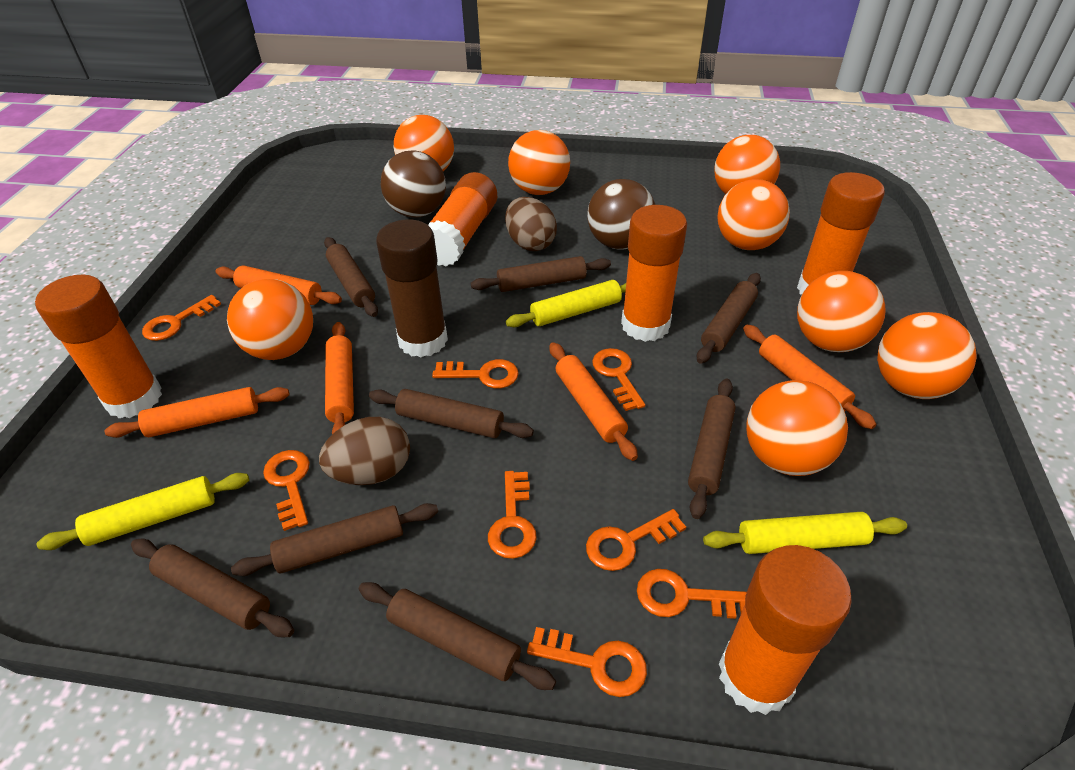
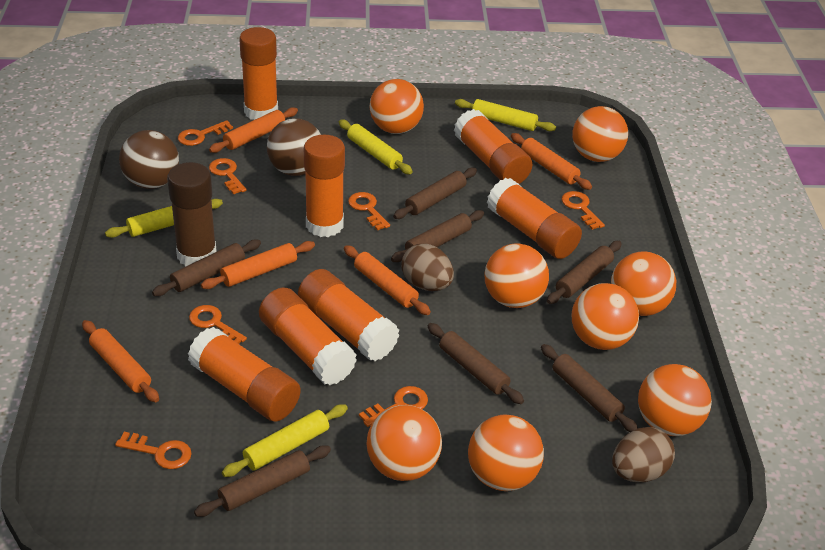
brown rolling pin: 8 -> 7
orange glue stick: 5 -> 7
orange key: 8 -> 7
yellow rolling pin: 3 -> 4

